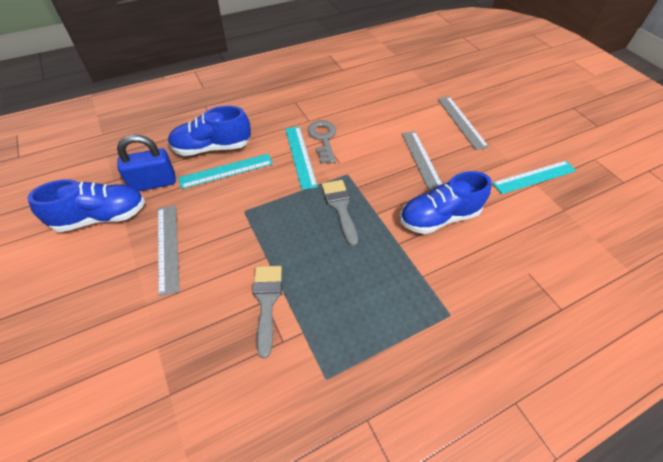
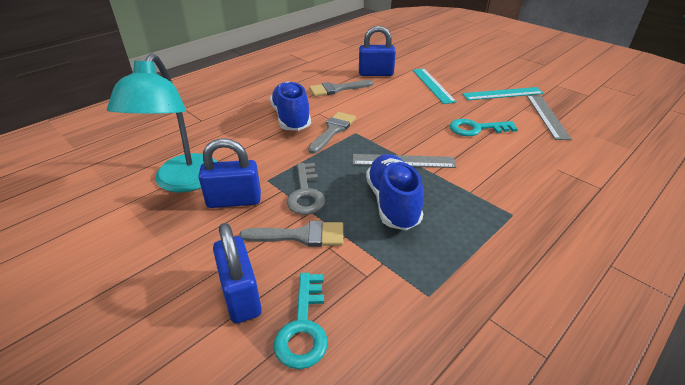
blue padlock: 1 -> 3
blue shoe: 3 -> 2
grey brush: 2 -> 3
grey ruler: 3 -> 2
turquoise key: 0 -> 2
turquoise lamp: 0 -> 1
turquoise ruler: 3 -> 2

